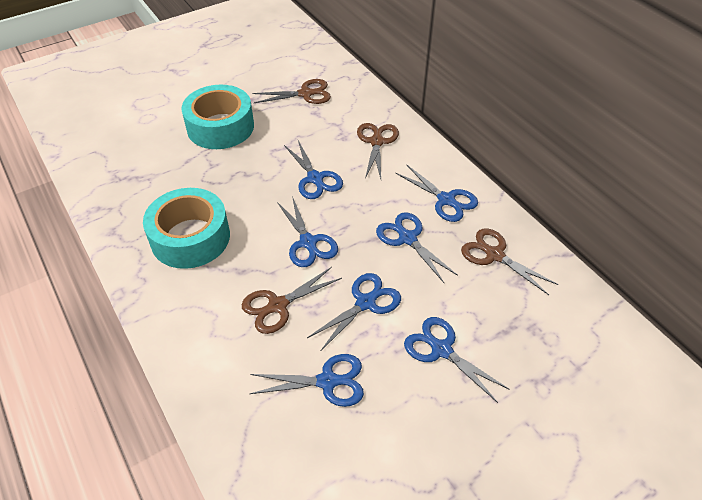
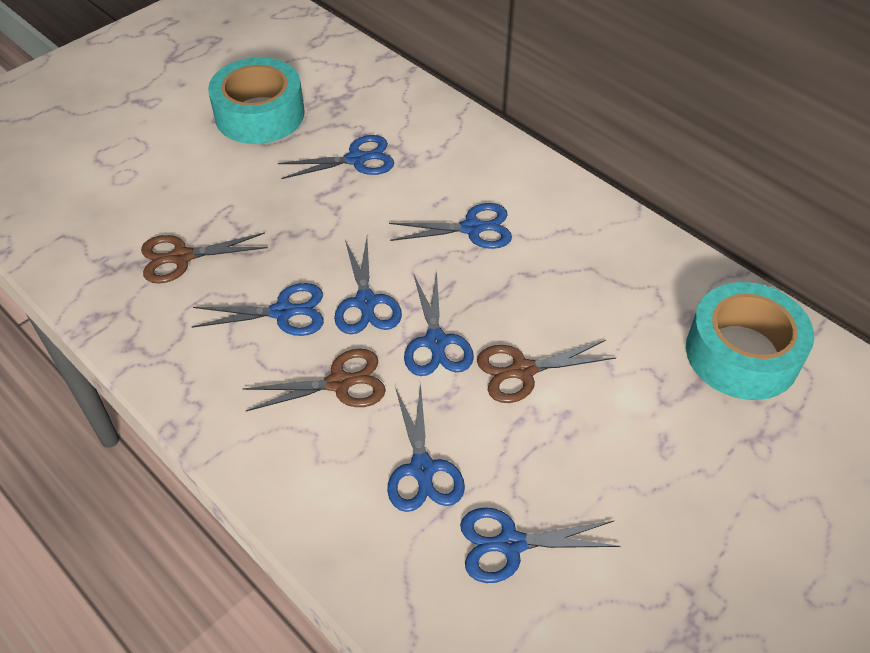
brown scissors: 4 -> 3

